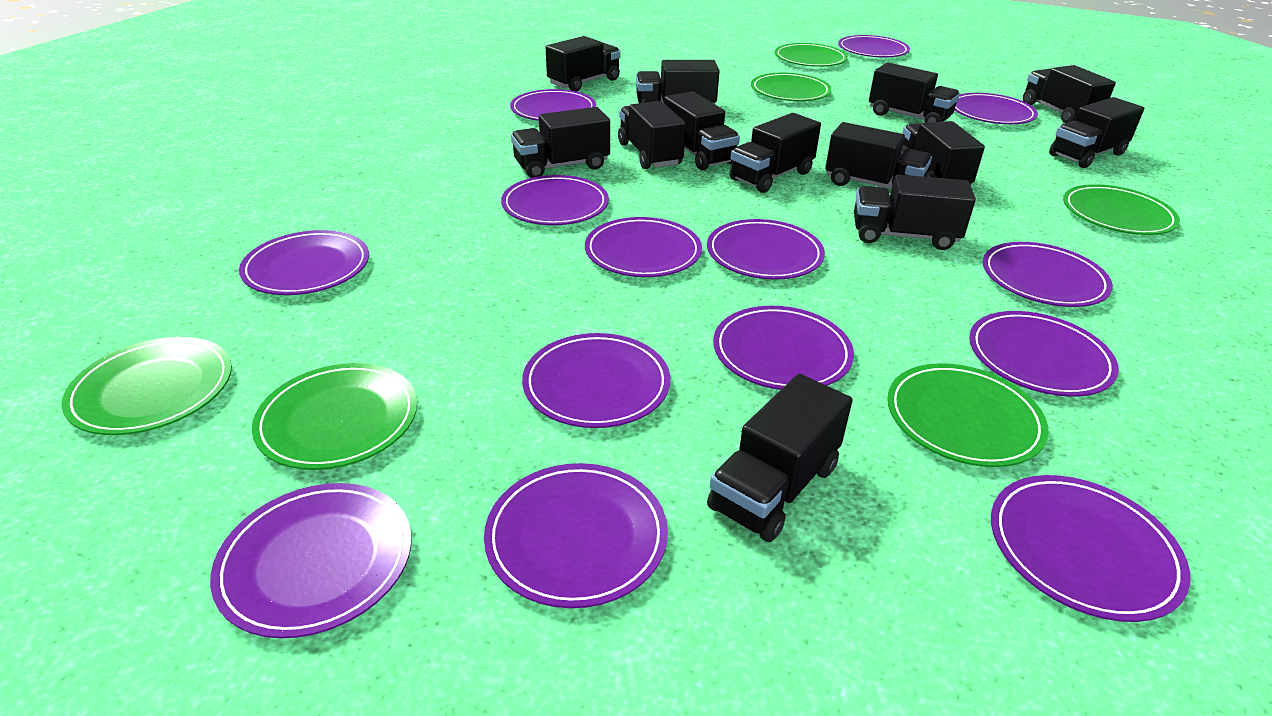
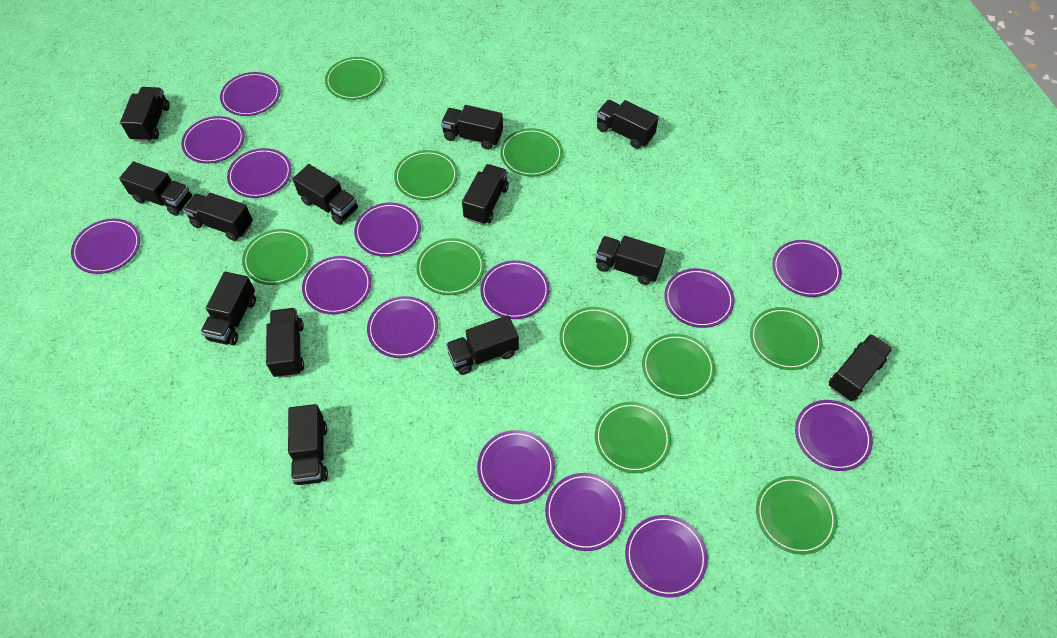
green plate: 6 -> 10

